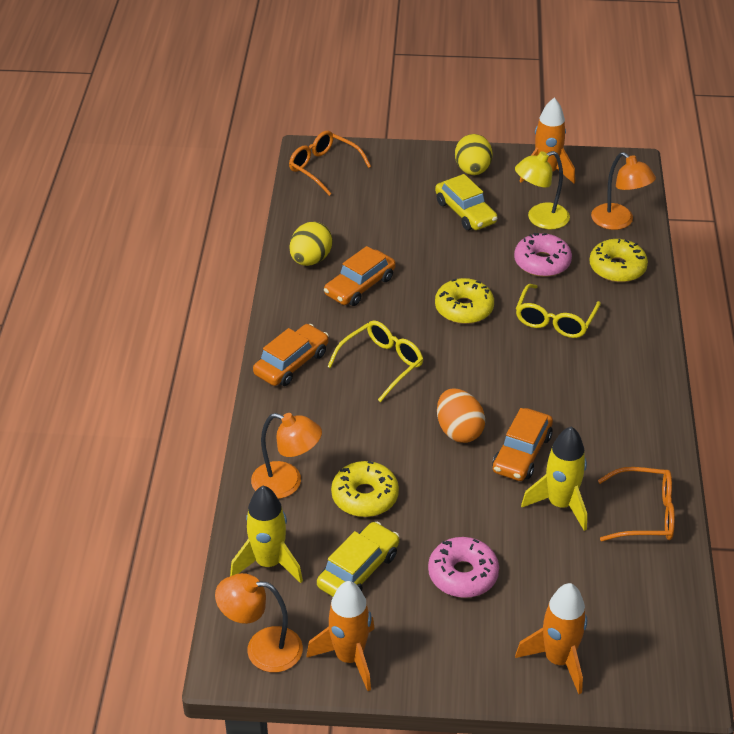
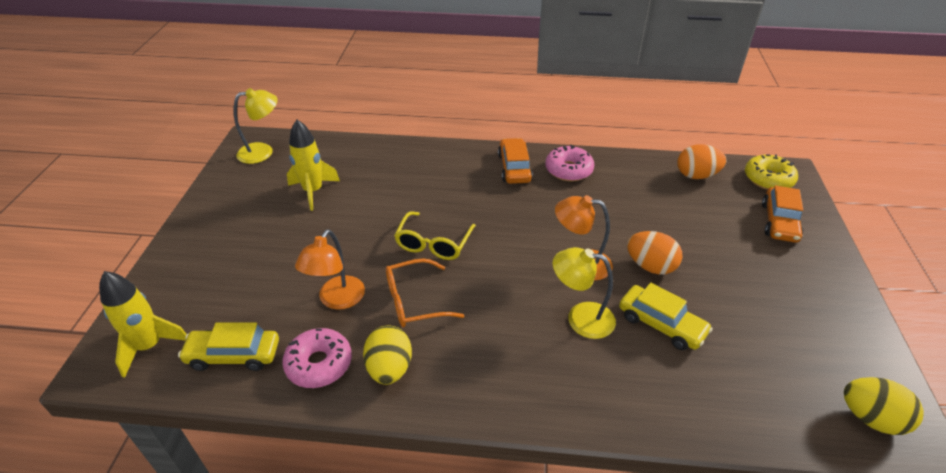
orange car: 3 -> 2
orange egg: 1 -> 2
orange glasses: 2 -> 1
orange lamp: 3 -> 2
orange rocket: 3 -> 0
yellow donut: 3 -> 1
yellow glasses: 2 -> 1
yellow lamp: 1 -> 2

